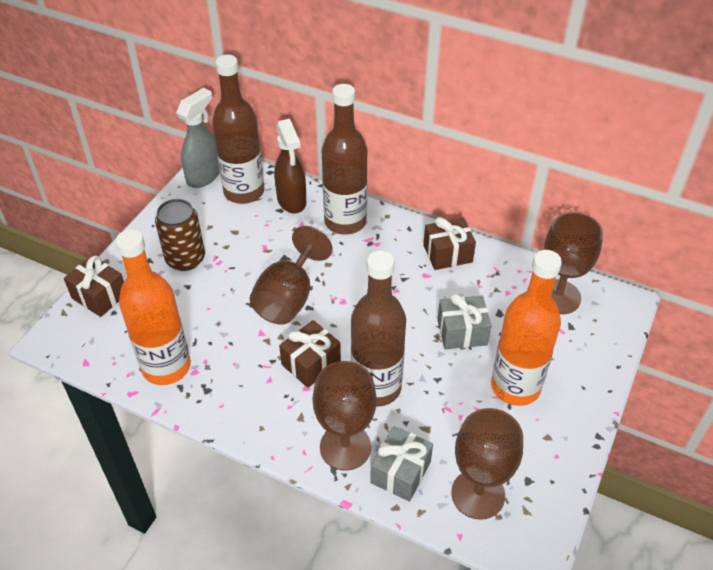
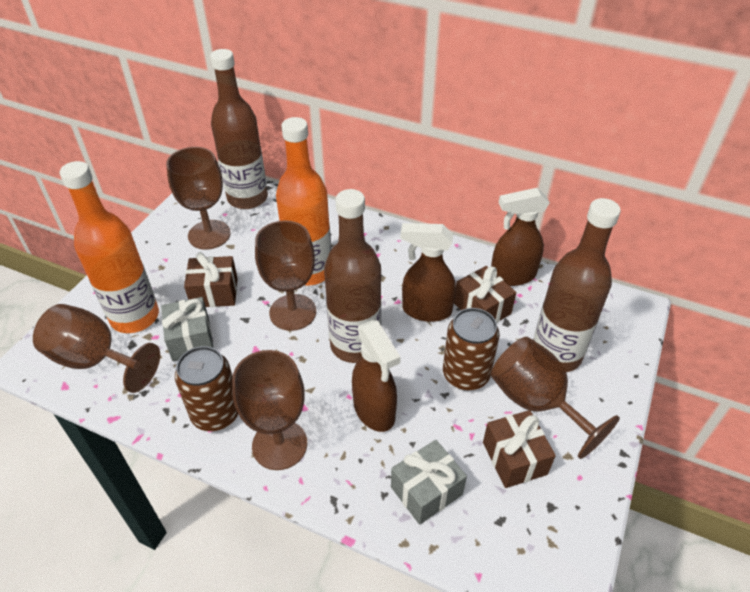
brown can: 1 -> 2
brown goblet: 4 -> 5
brown spray bottle: 1 -> 3
grey spray bottle: 1 -> 0

